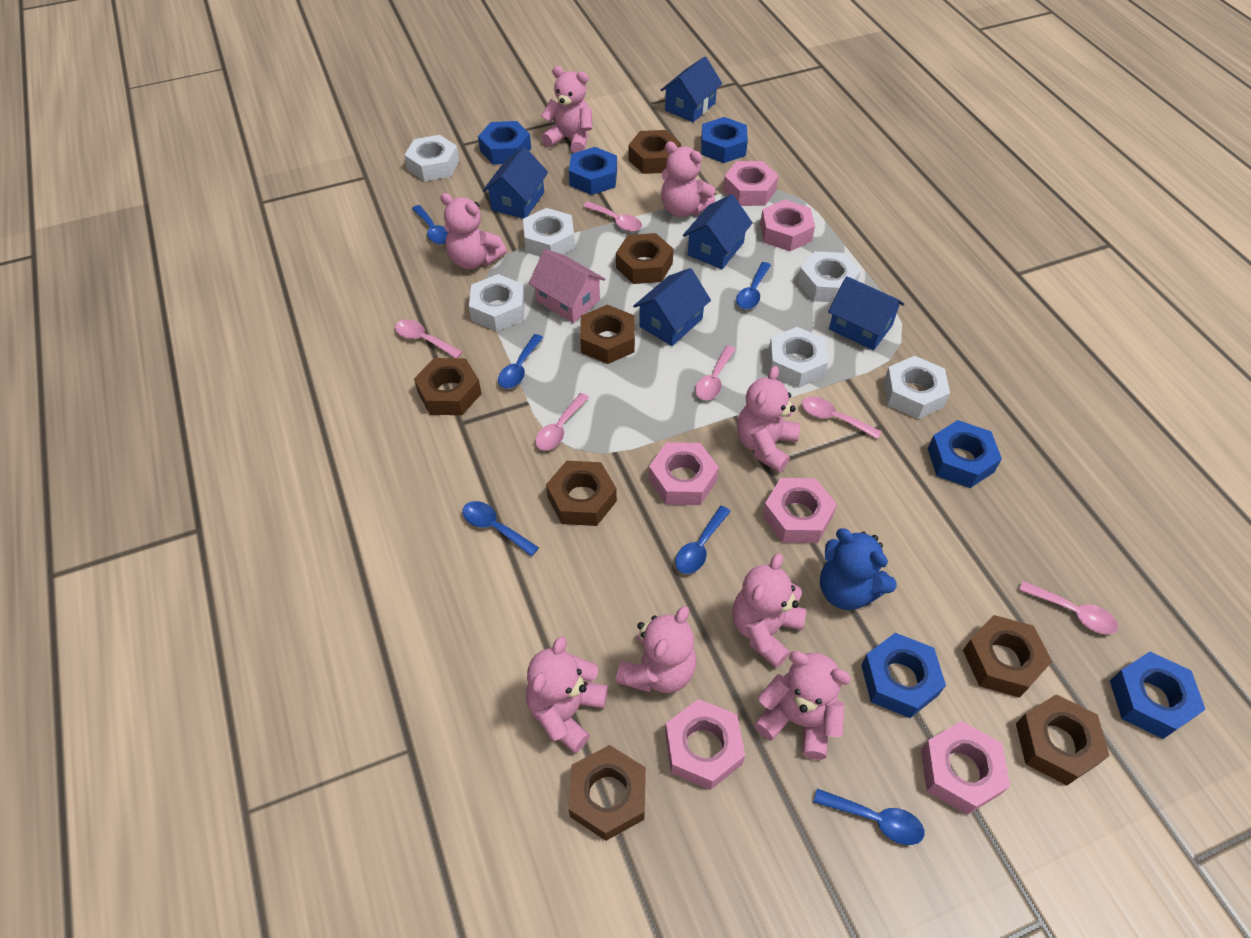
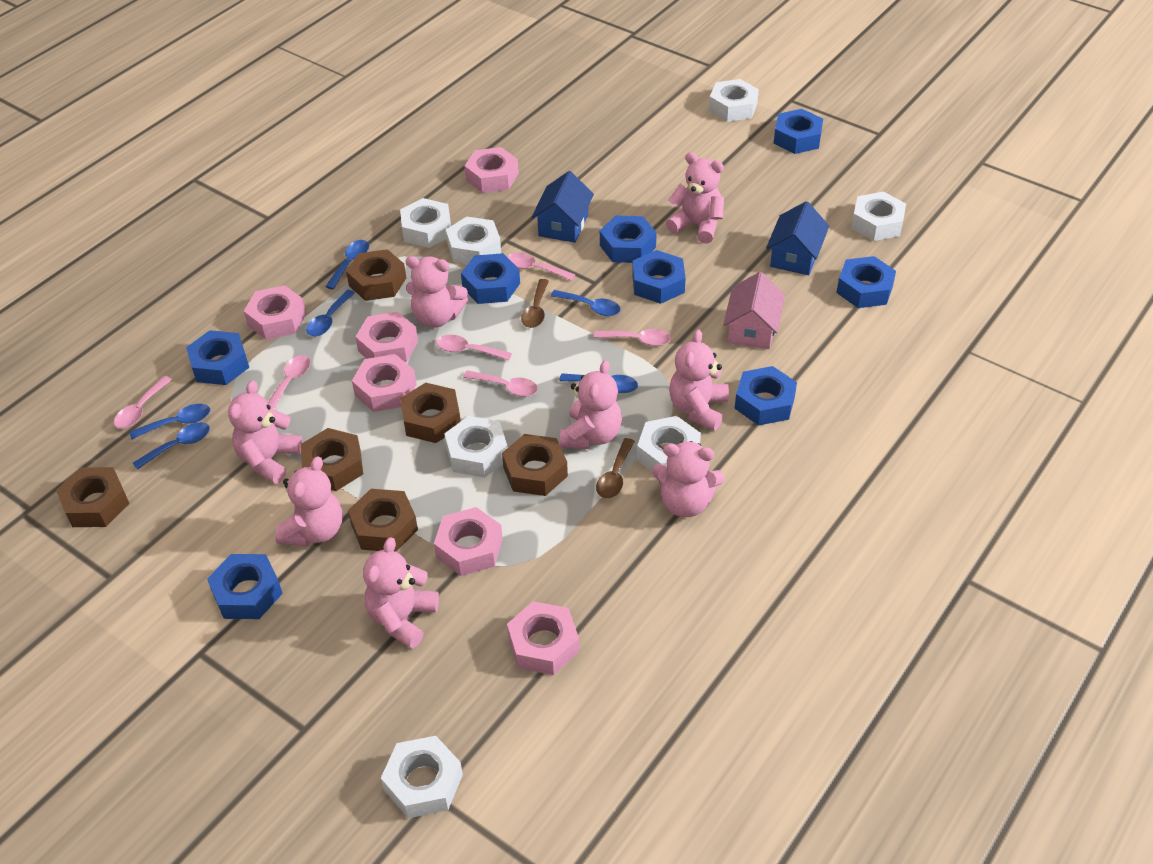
blue house: 5 -> 2
blue nut: 6 -> 8
blue teddy bear: 1 -> 0
brown nut: 8 -> 6
brown spoon: 0 -> 2
white nut: 6 -> 7

